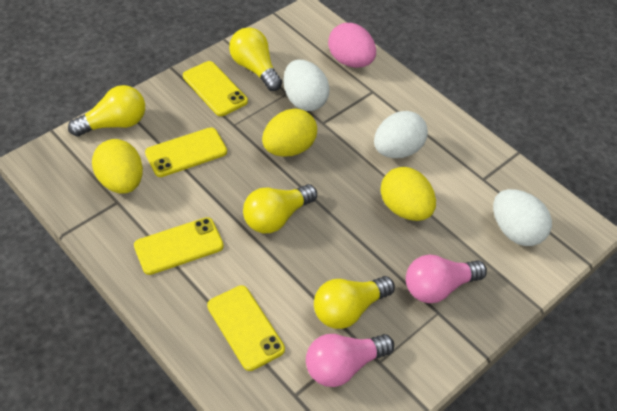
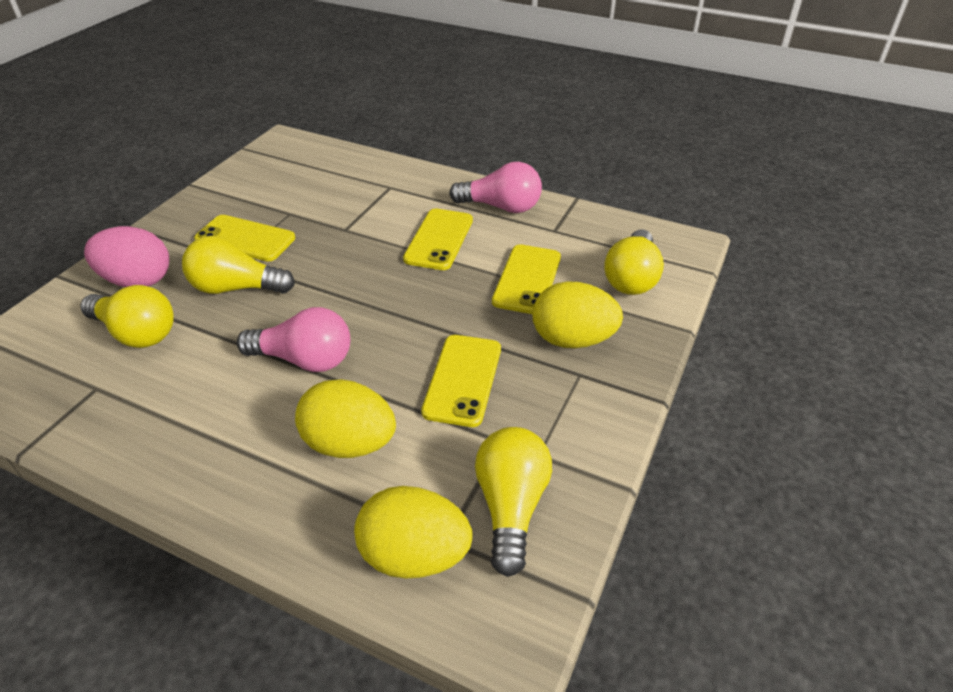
white egg: 3 -> 0

